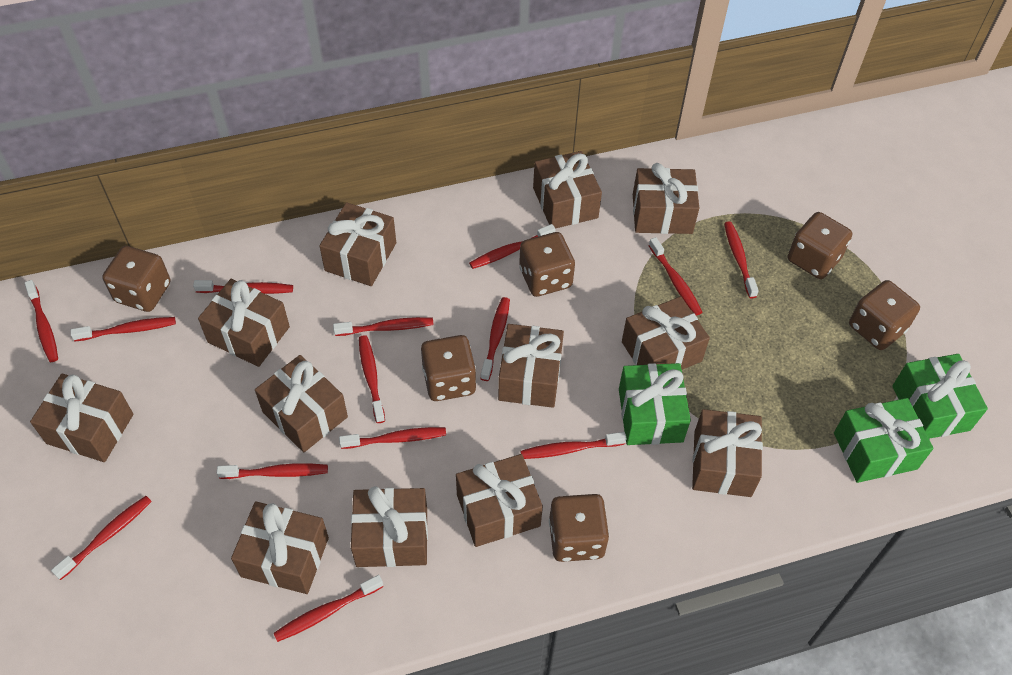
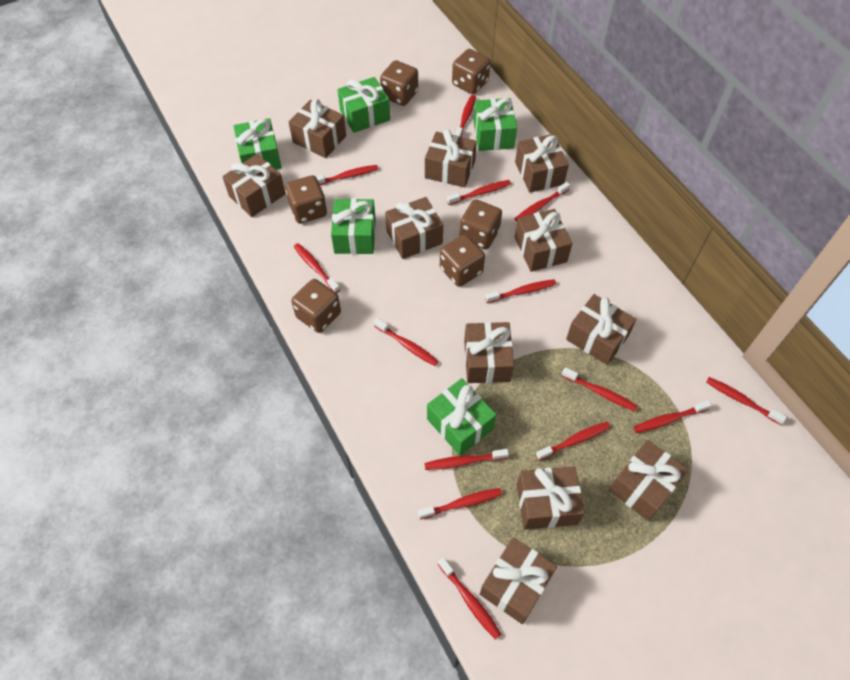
brown gift: 12 -> 11
green gift: 3 -> 5

